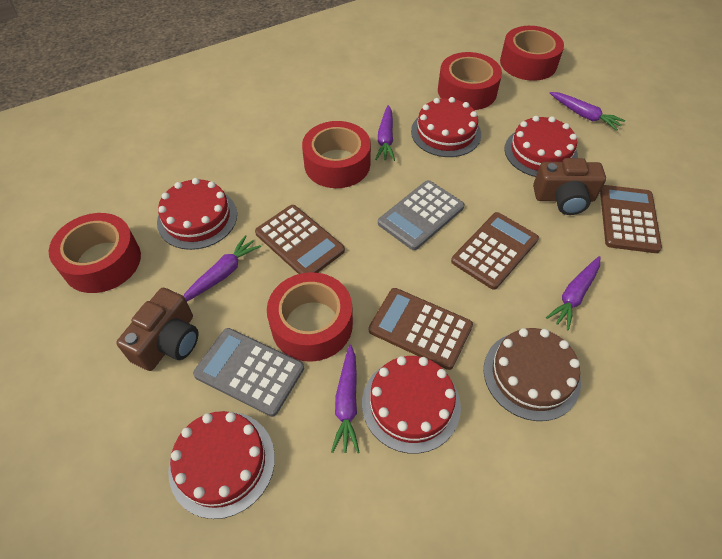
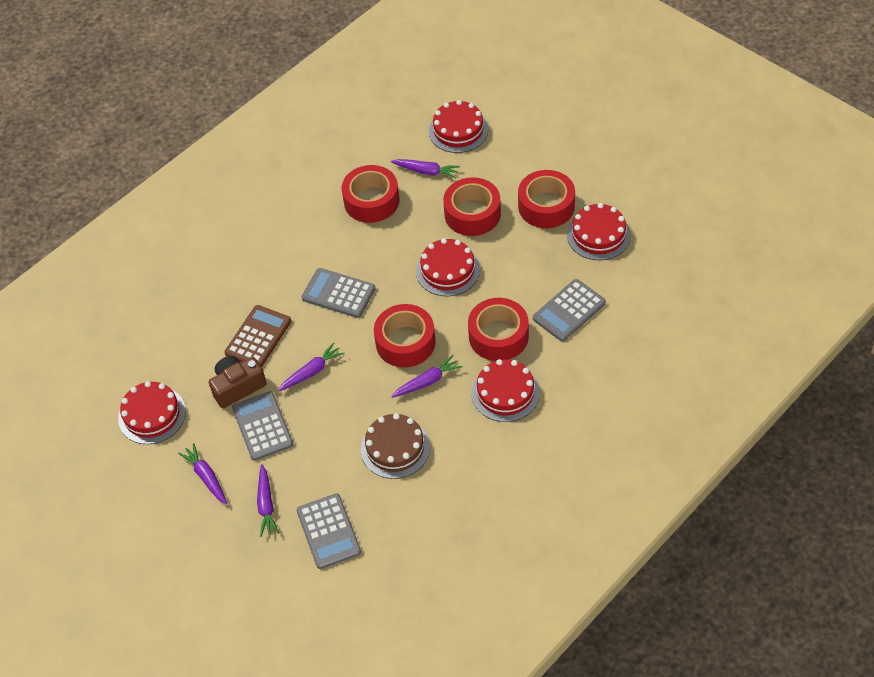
brown calculator: 4 -> 1
brown camera: 2 -> 1
grey calculator: 2 -> 4

